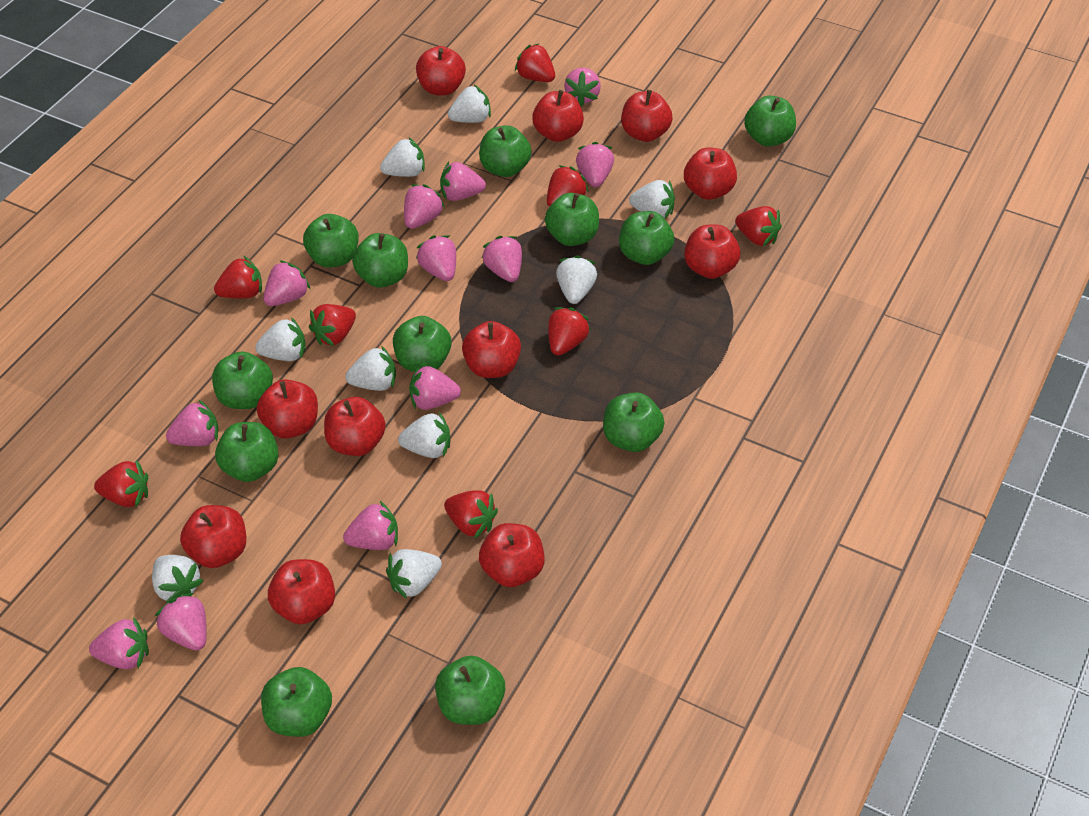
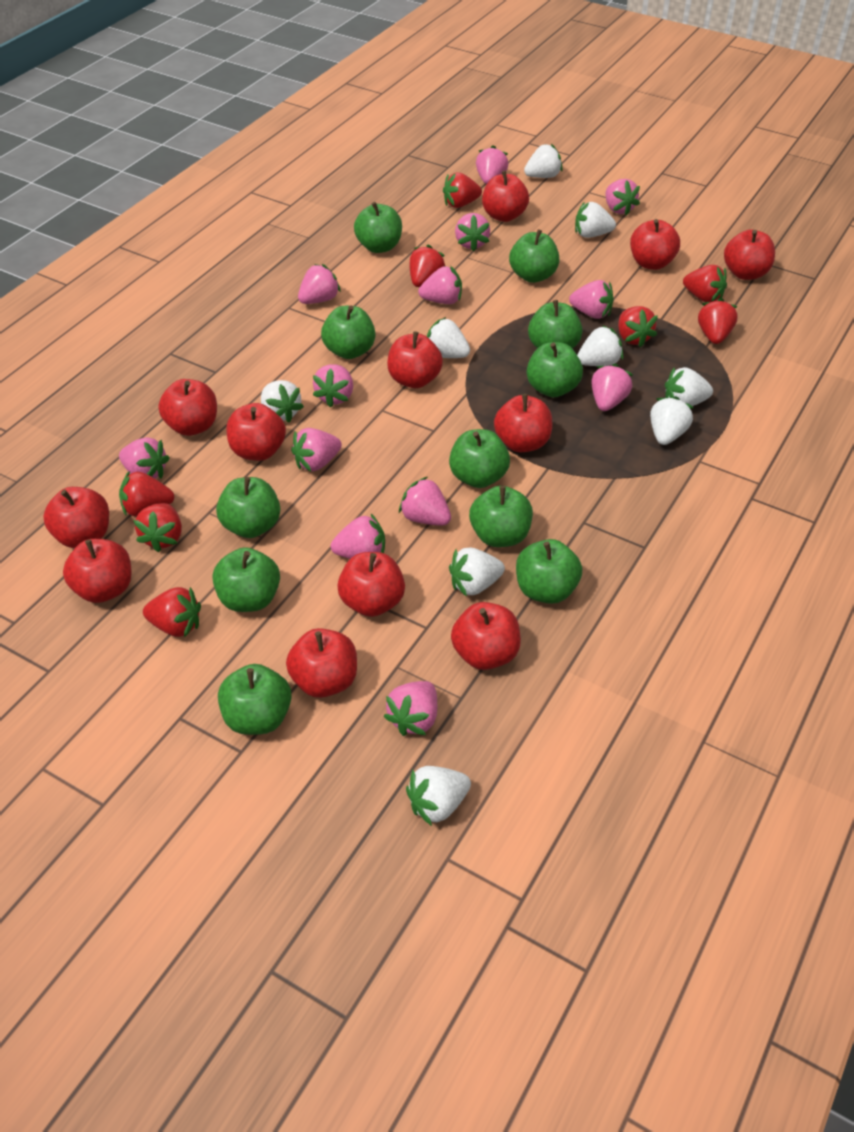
green apple: 12 -> 11
pink strawberry: 12 -> 13
red apple: 11 -> 12

